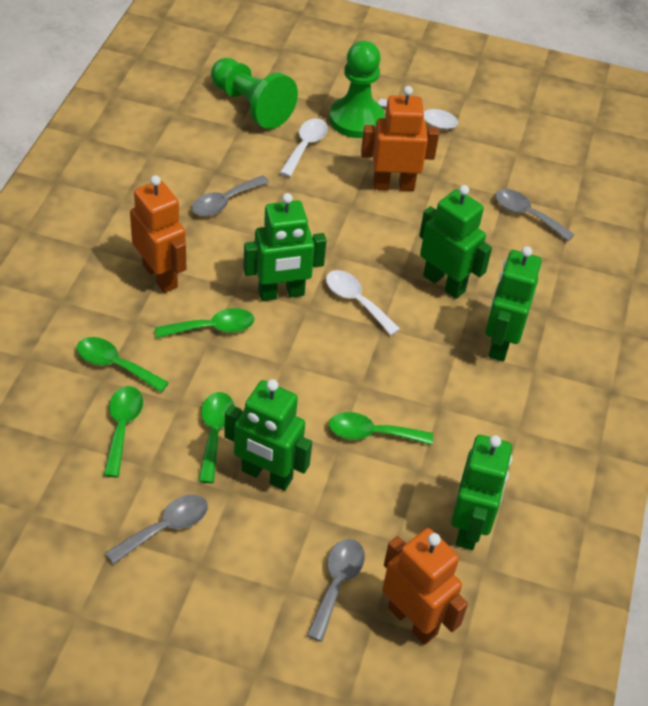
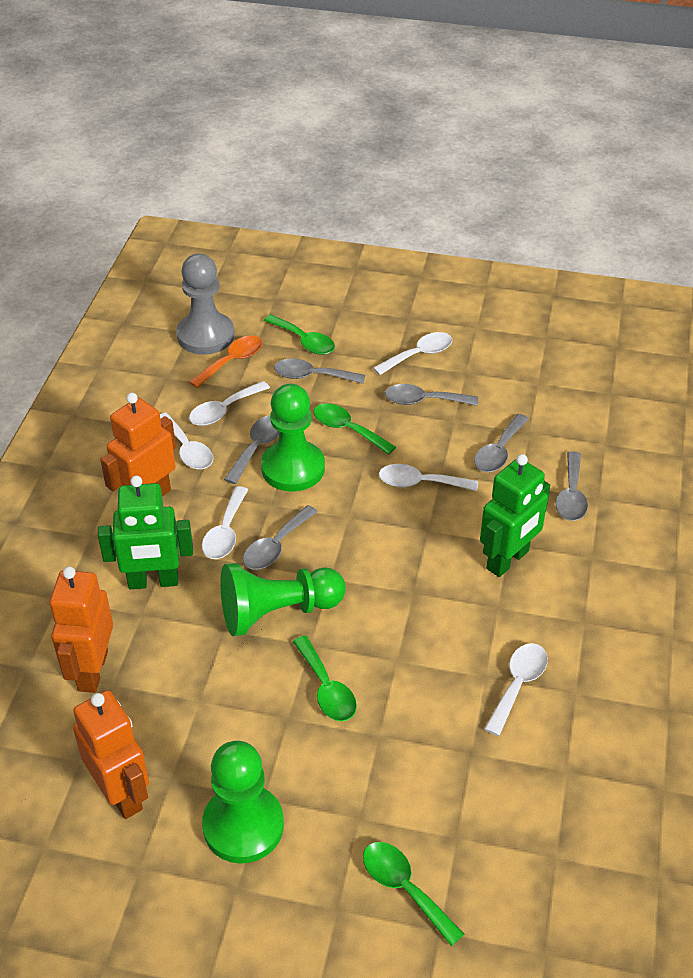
green pawn: 2 -> 3
green robot: 5 -> 2
green spoon: 5 -> 4
grey pawn: 0 -> 1
grey spoon: 4 -> 6
orange spoon: 0 -> 1
white spoon: 3 -> 6

